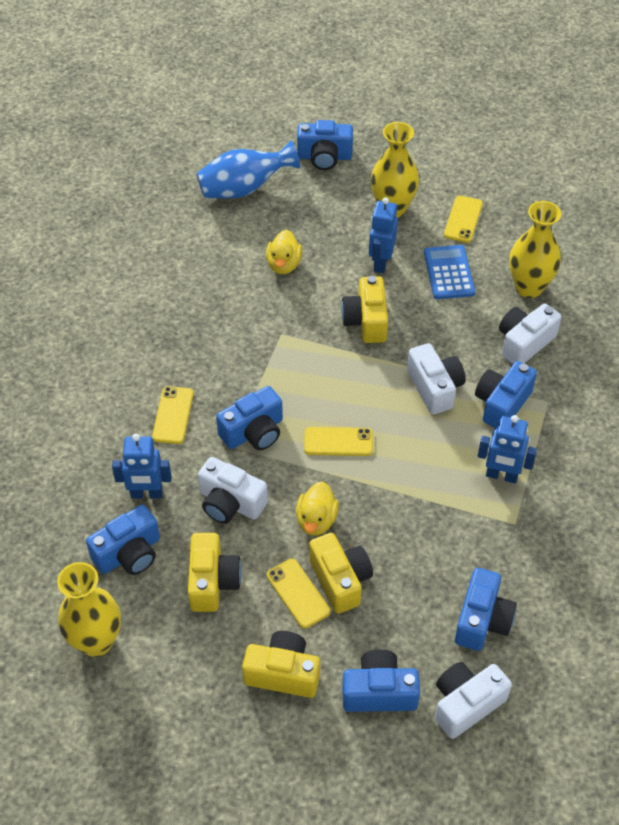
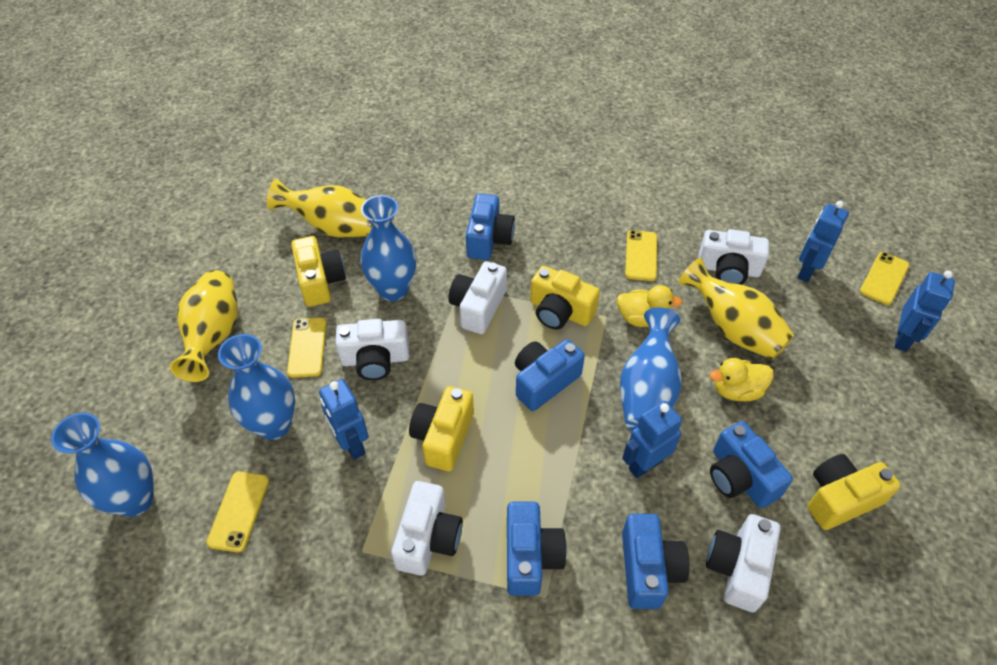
blue calculator: 1 -> 0
blue camera: 6 -> 5
blue robot: 3 -> 4
blue vase: 1 -> 4
white camera: 4 -> 5

